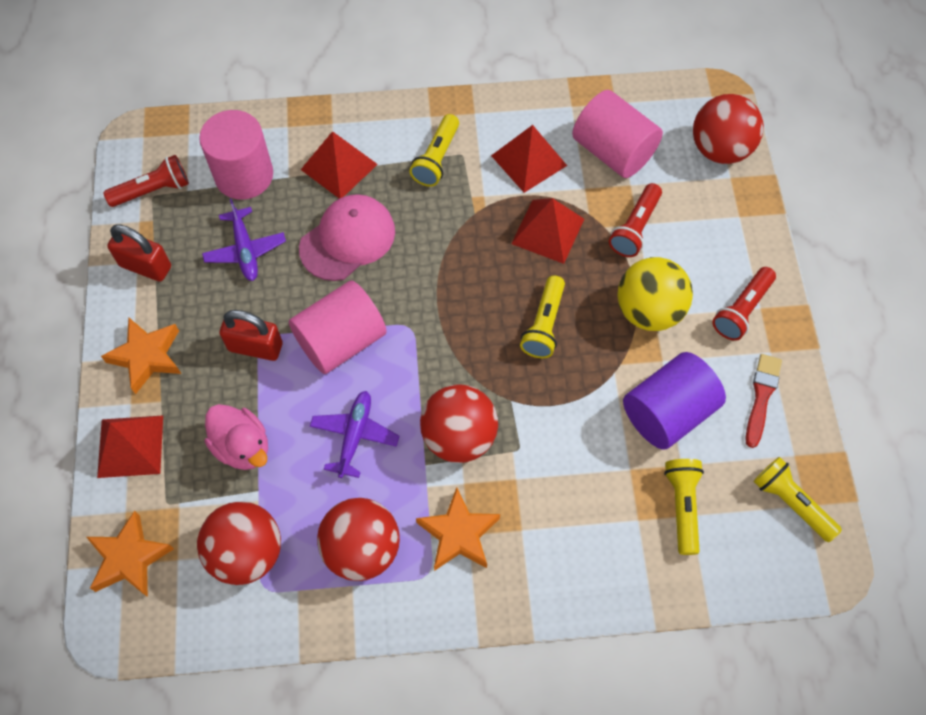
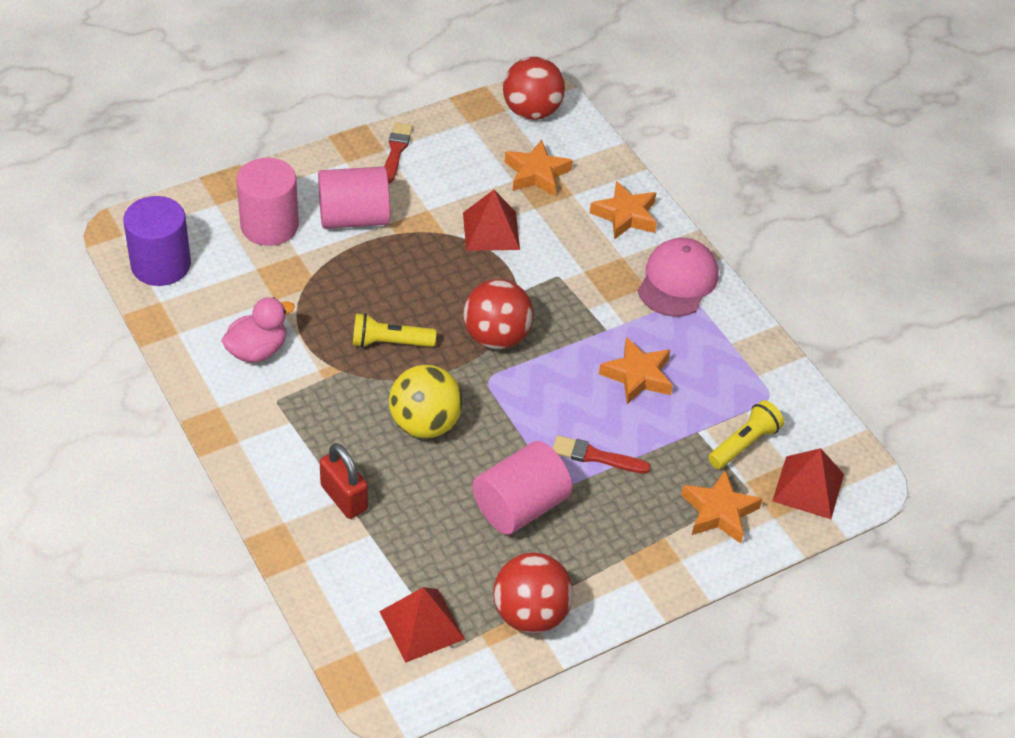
orange star: 3 -> 4
purple plane: 2 -> 0
red ball: 4 -> 3
red brush: 1 -> 2
red flashlight: 3 -> 0
red padlock: 2 -> 1
red pyramid: 4 -> 3
yellow flashlight: 4 -> 2

